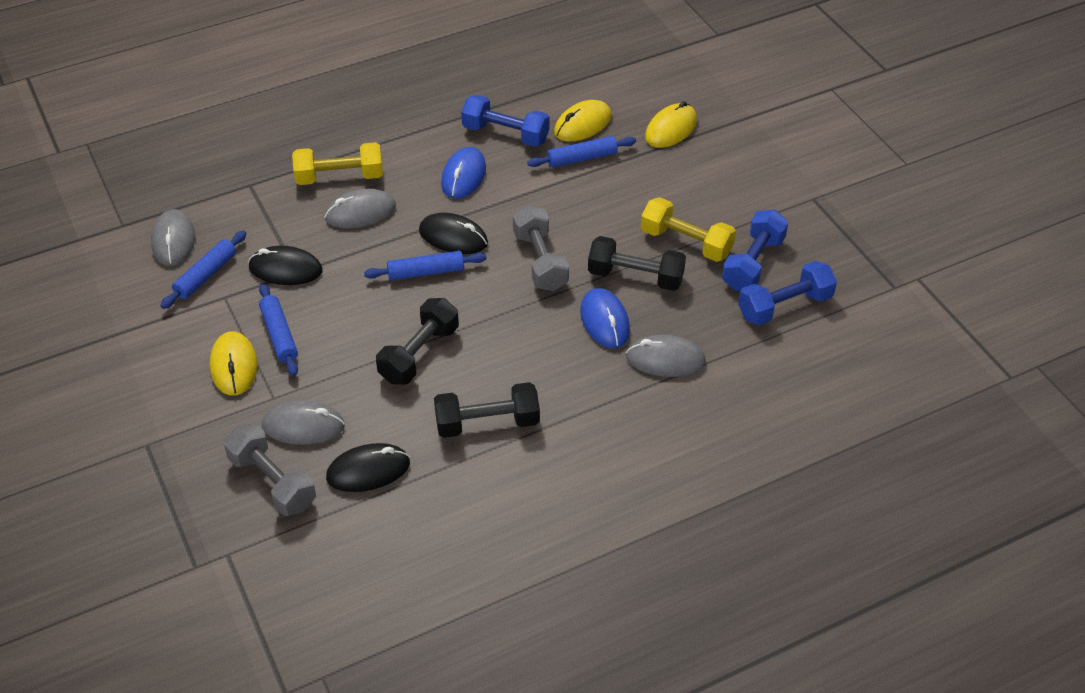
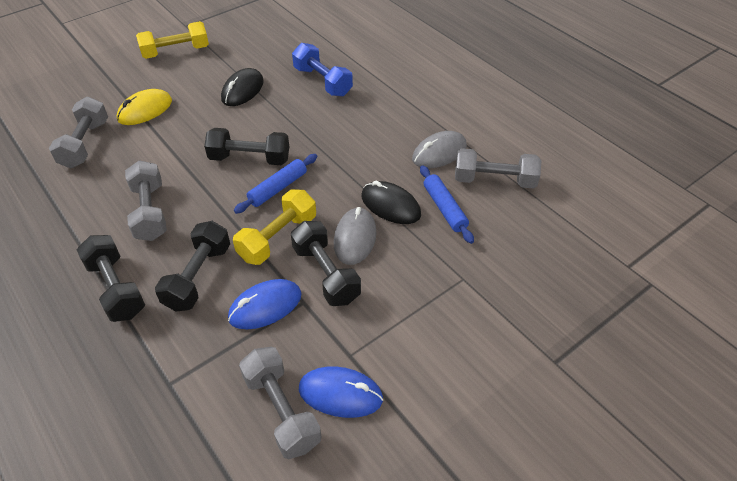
black dumbbell: 3 -> 4
black mouse: 3 -> 2
blue dumbbell: 3 -> 1
blue rolling pin: 4 -> 2
grey dumbbell: 2 -> 4
grey mouse: 4 -> 2
yellow mouse: 3 -> 1

